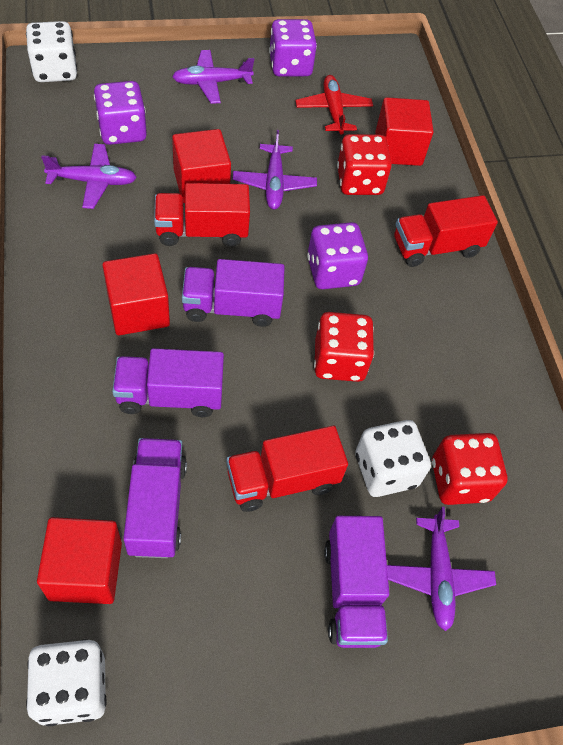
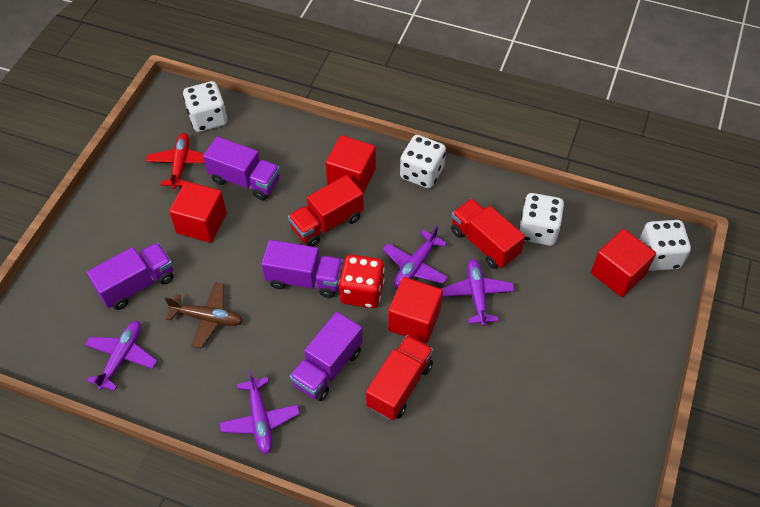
brown plane: 0 -> 1
purple dice: 3 -> 0
red dice: 3 -> 1
white dice: 3 -> 4

